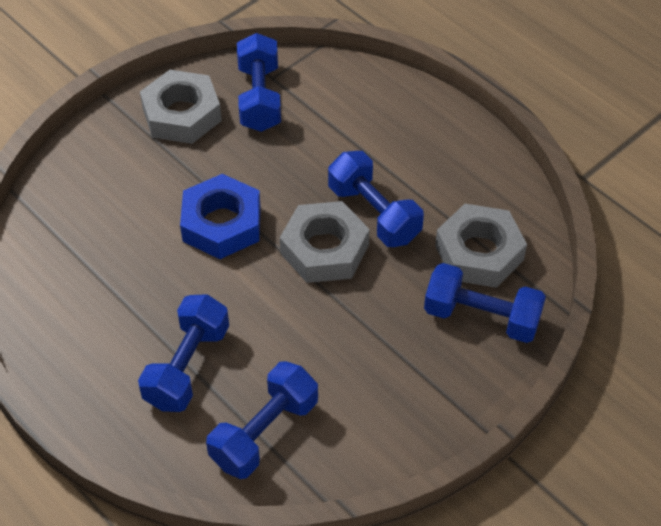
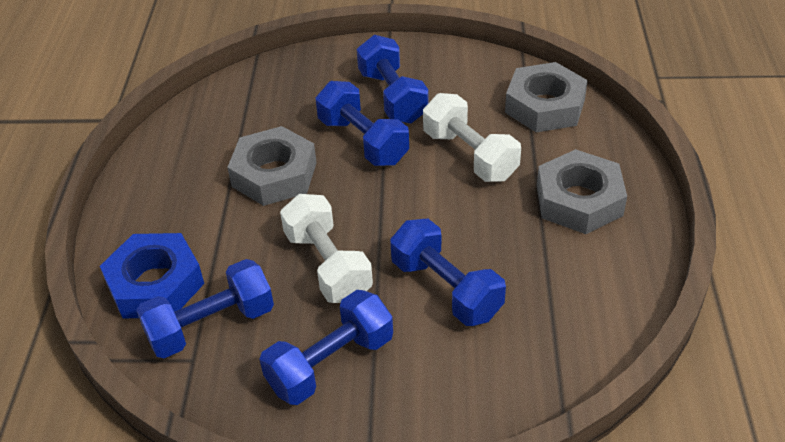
white dumbbell: 0 -> 2

